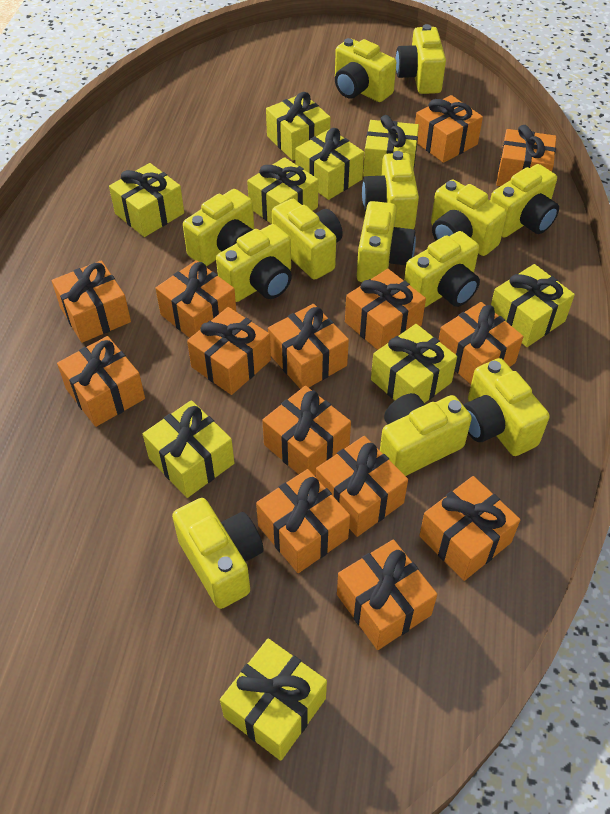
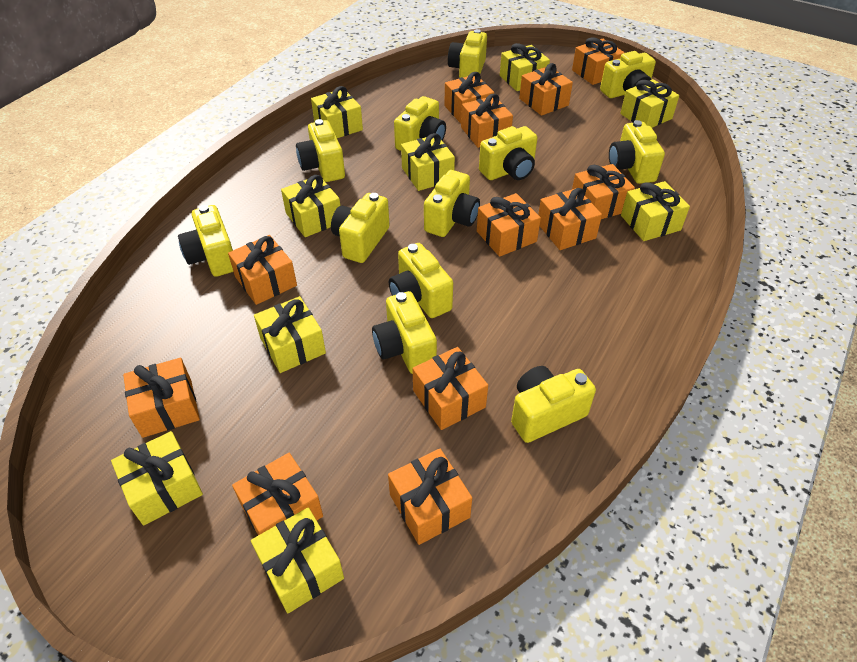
orange gift: 14 -> 12
yellow camera: 13 -> 12

